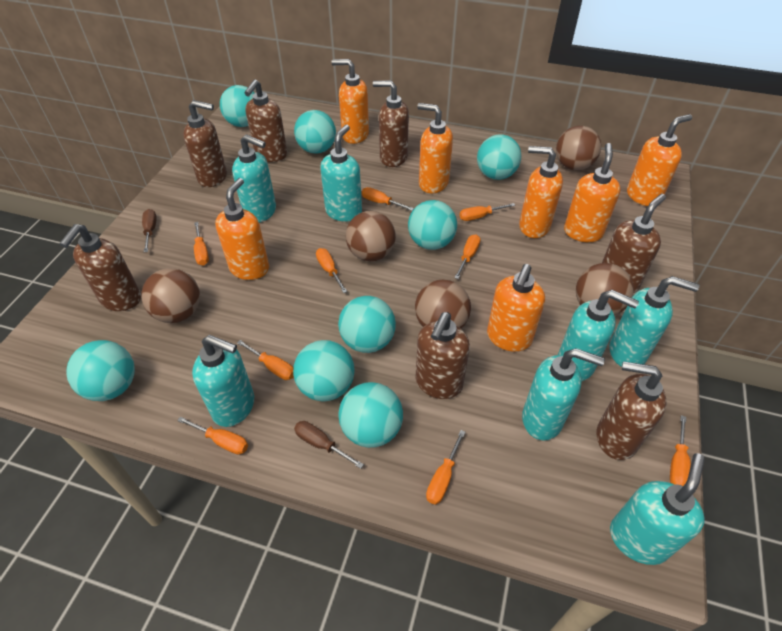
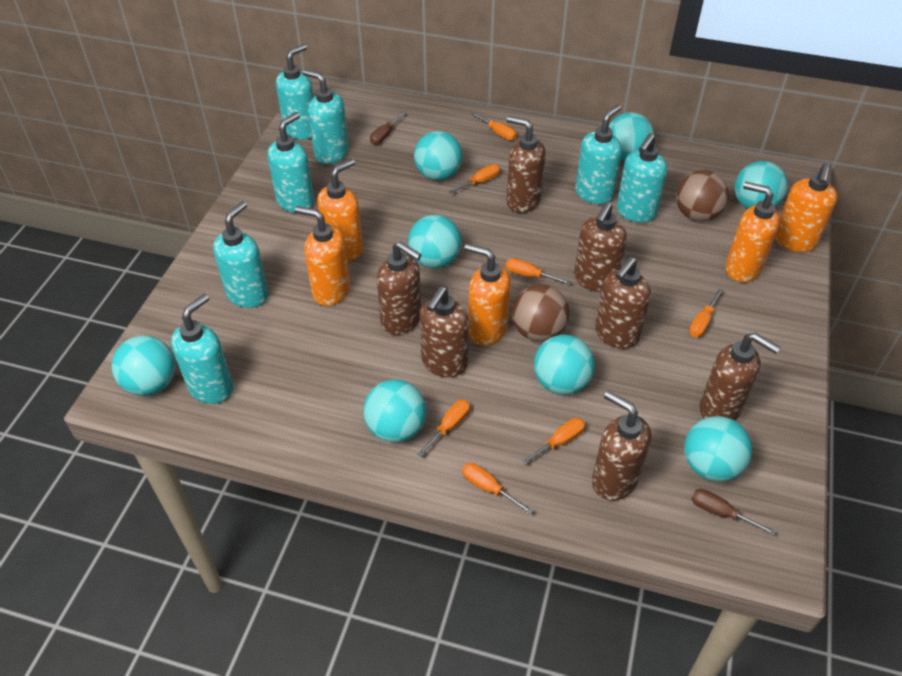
brown ball: 5 -> 2
orange screwdriver: 9 -> 7
orange soap dispenser: 7 -> 5

